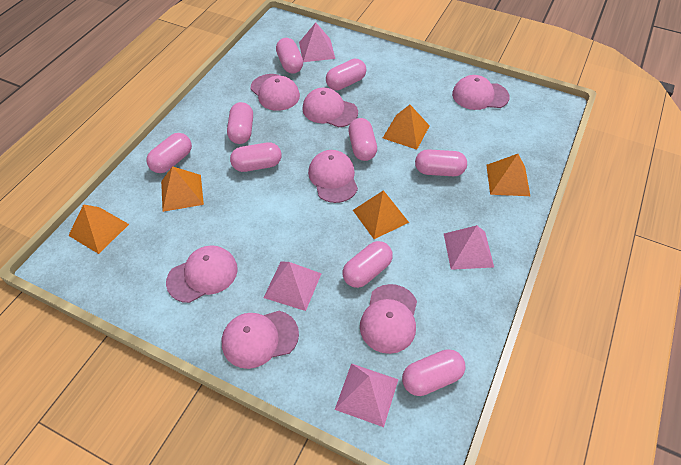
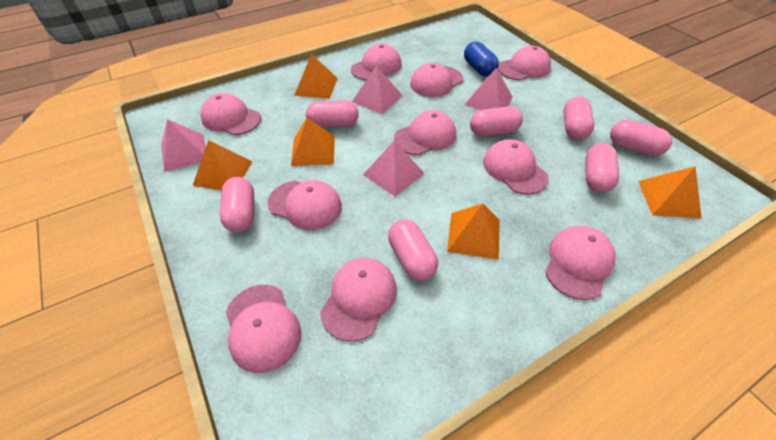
blue capsule: 0 -> 1
pink cap: 7 -> 10
pink capsule: 9 -> 7

